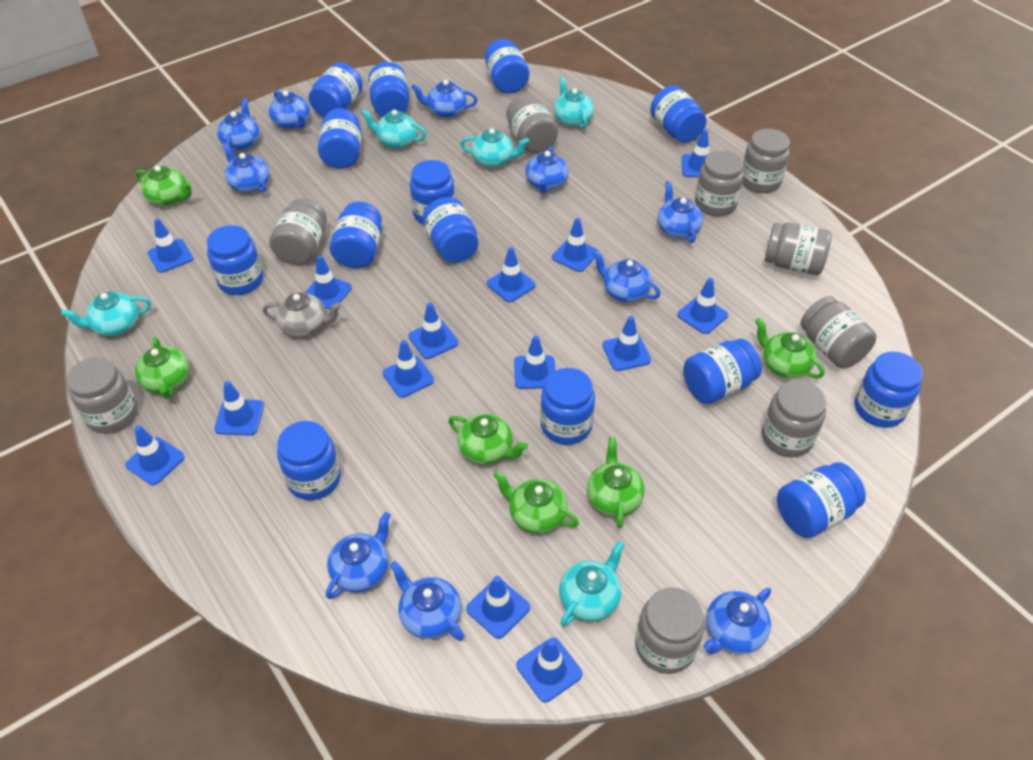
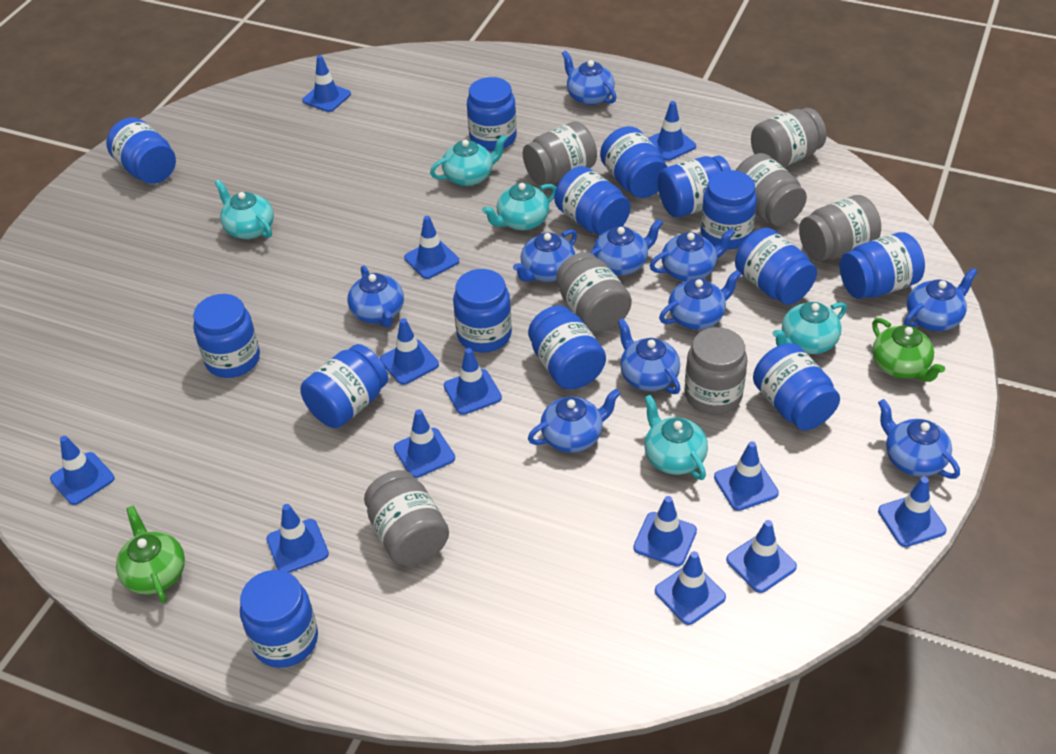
blue traffic cone: 14 -> 13
green teapot: 6 -> 2
grey jar: 9 -> 7
grey teapot: 1 -> 0

